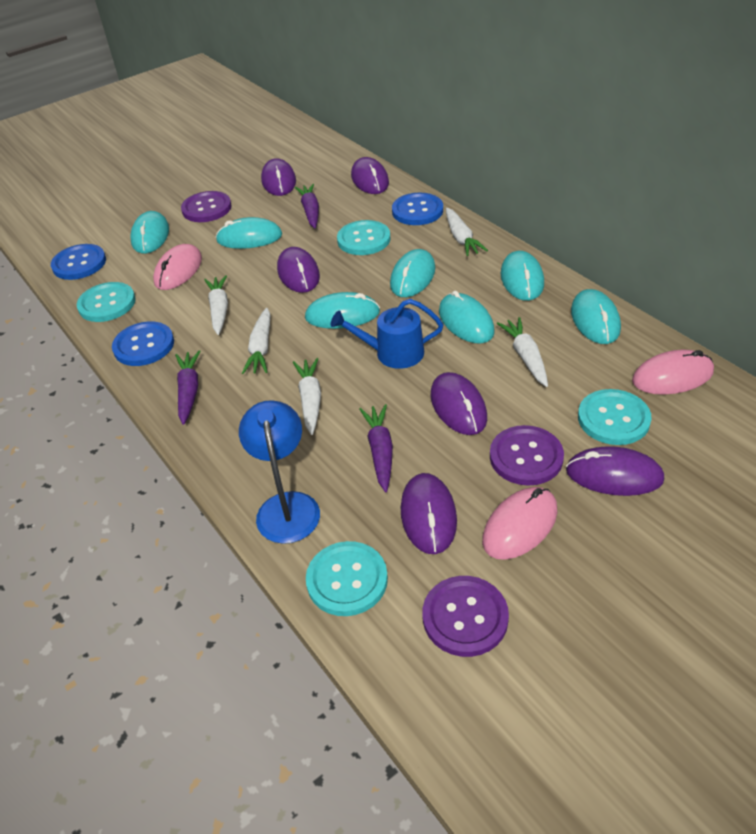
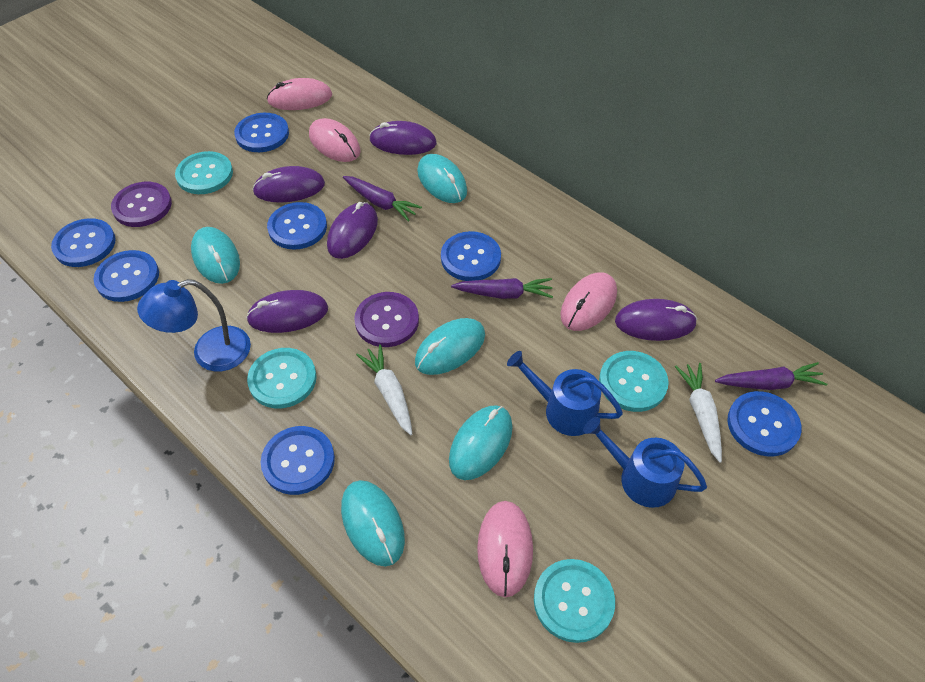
blue button: 3 -> 7
blue watering can: 1 -> 2
pink mouse: 3 -> 4
purple button: 3 -> 2
purple mouse: 6 -> 5
turquoise mouse: 7 -> 5
white carrot: 5 -> 2

